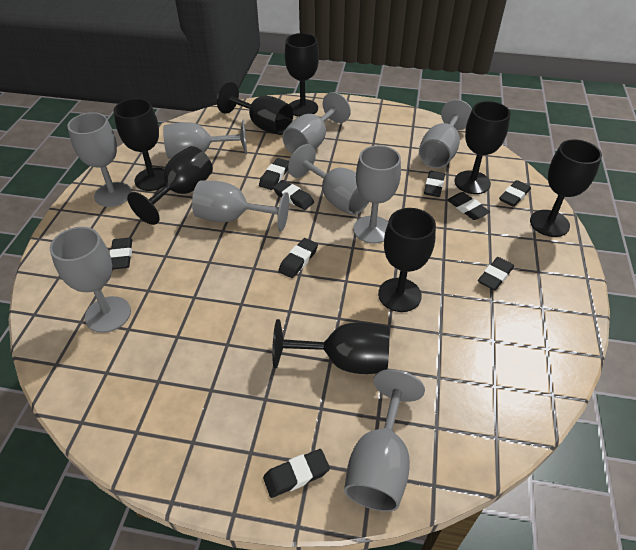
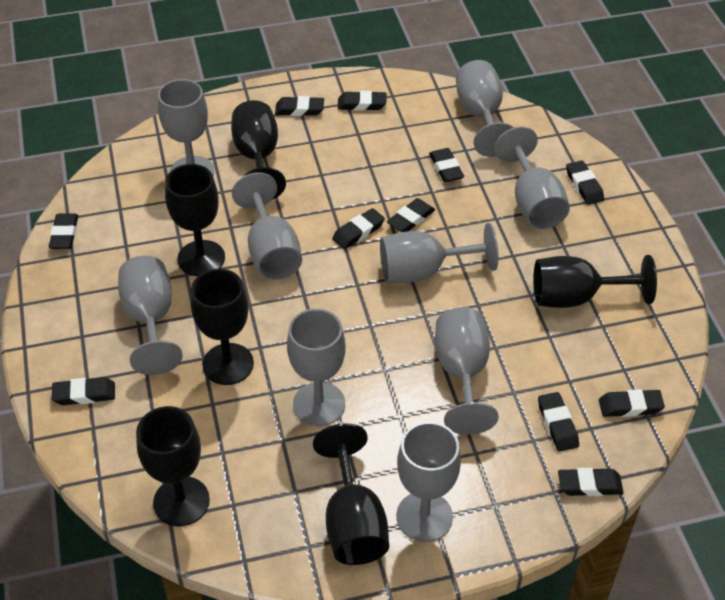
black eraser: 9 -> 11
black goblet: 8 -> 6

